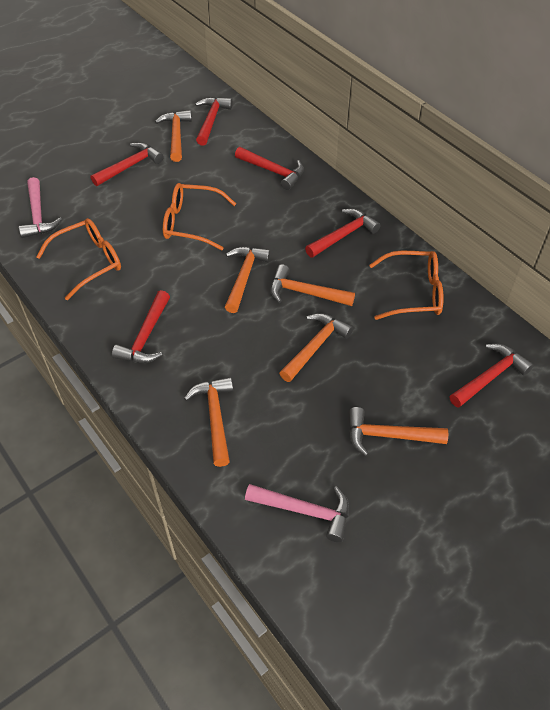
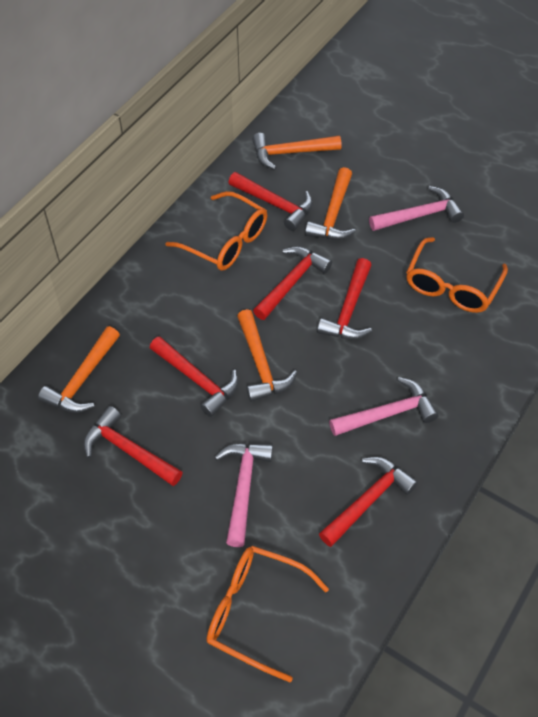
orange hammer: 6 -> 4
pink hammer: 2 -> 3

